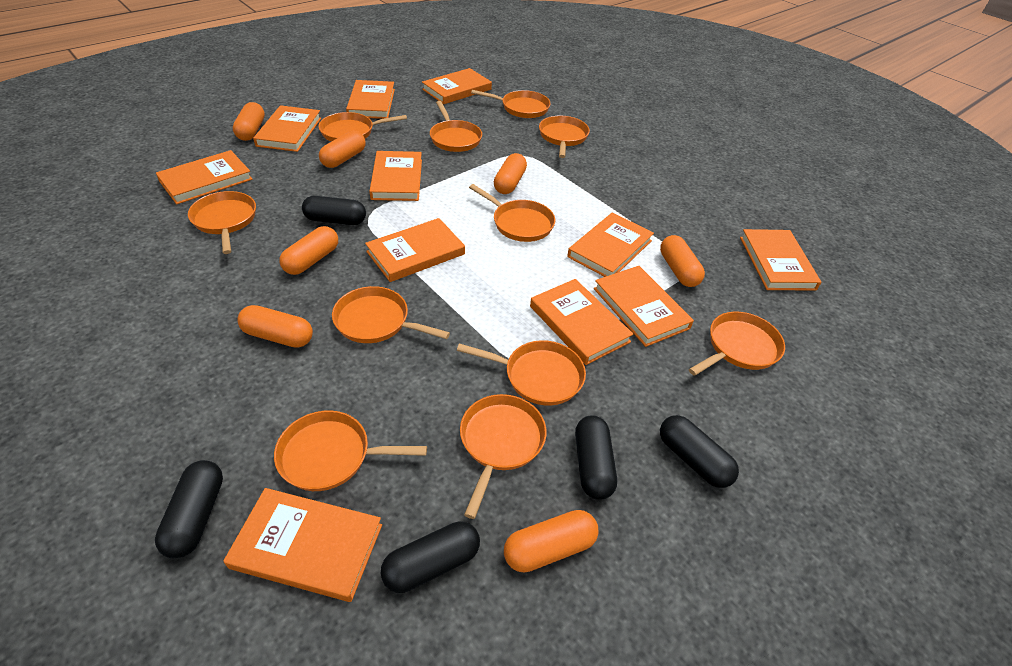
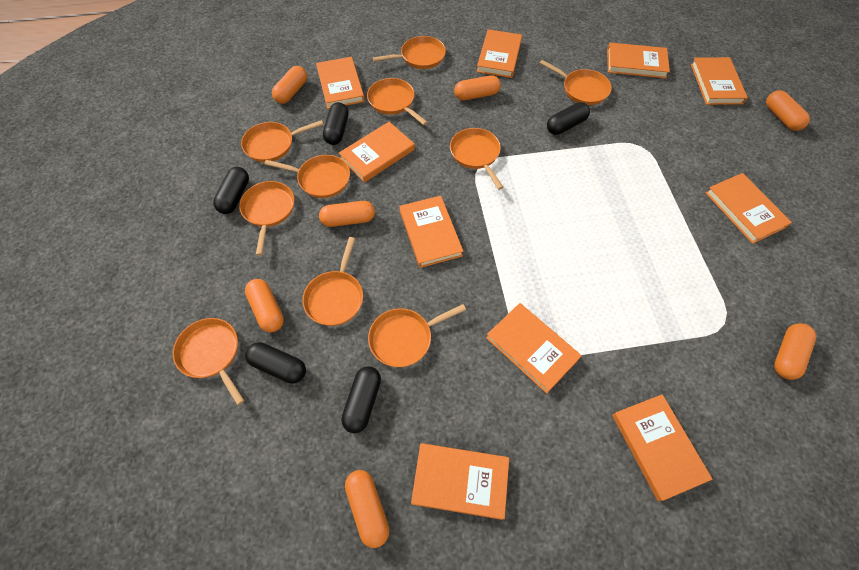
orange book: 11 -> 10
orange pan: 11 -> 10

